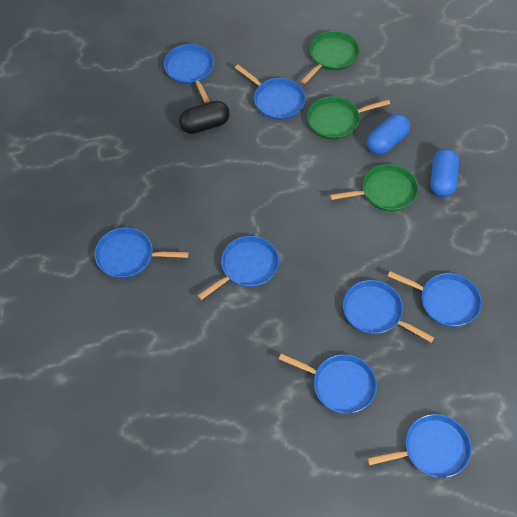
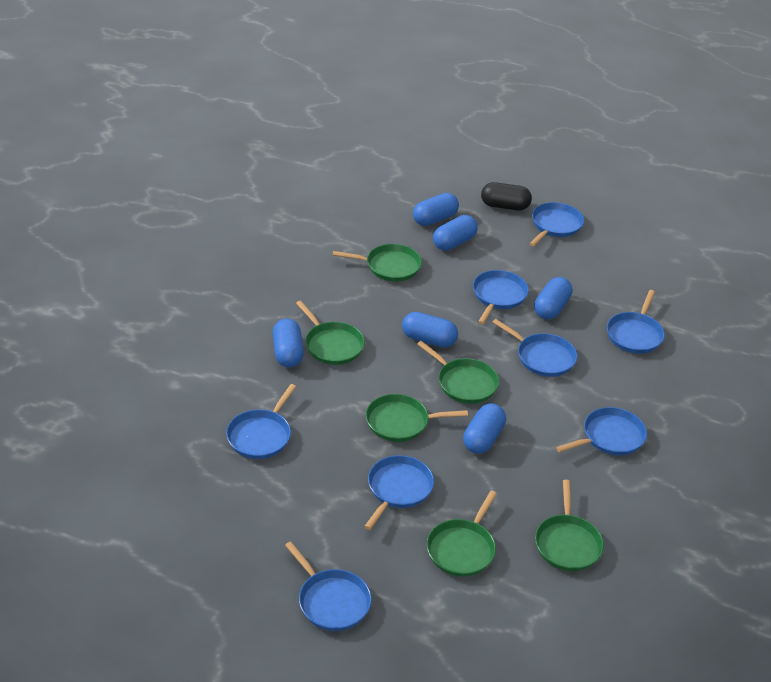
blue capsule: 2 -> 6
green pan: 3 -> 6

